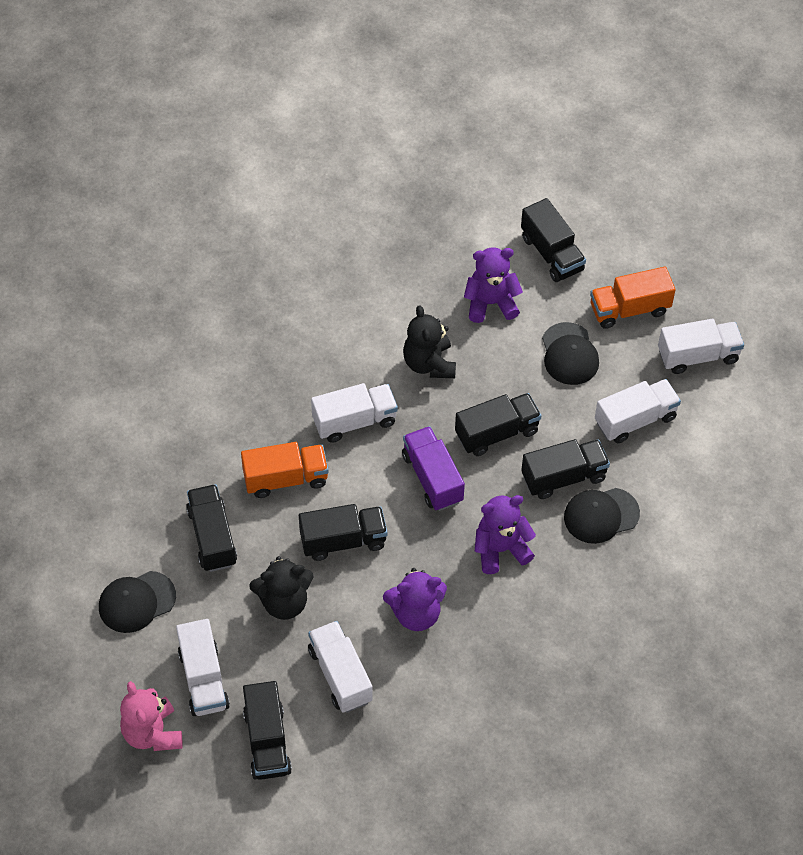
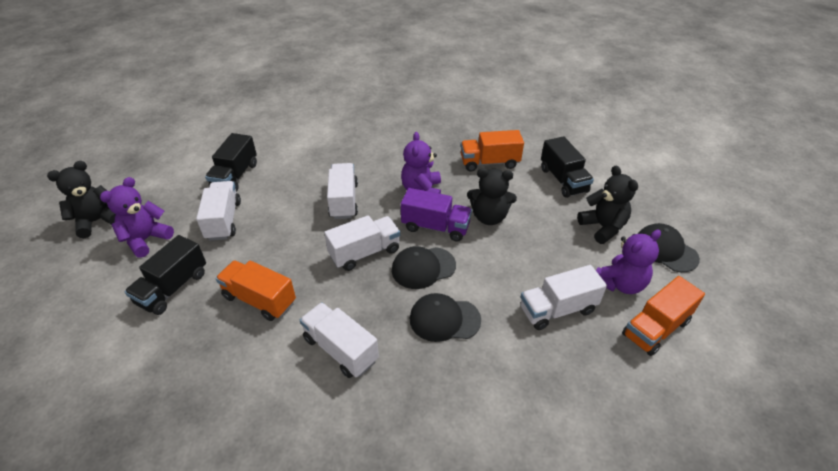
black teddy bear: 2 -> 3
black truck: 6 -> 3
orange truck: 2 -> 3
pink teddy bear: 1 -> 0

